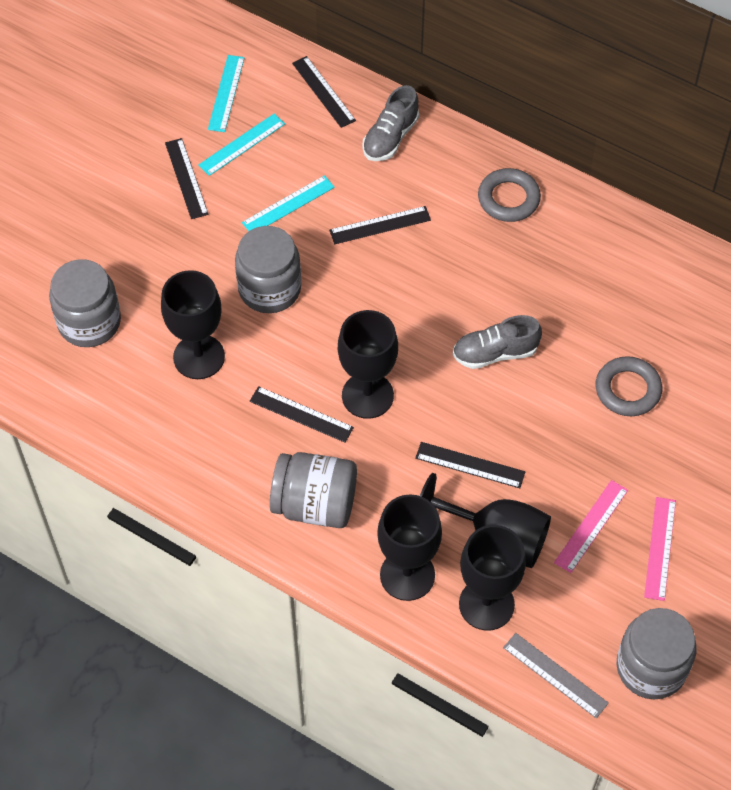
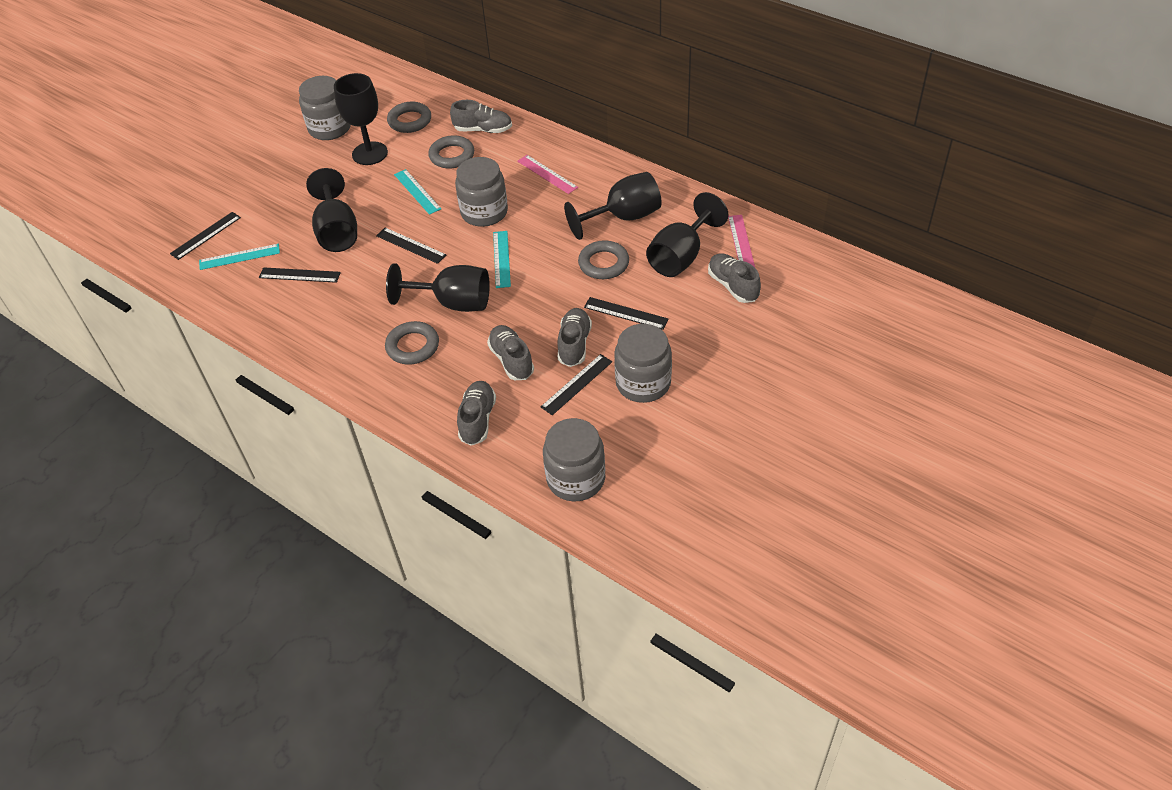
grey ring: 2 -> 4
grey ruler: 1 -> 0
grey shoe: 2 -> 5

